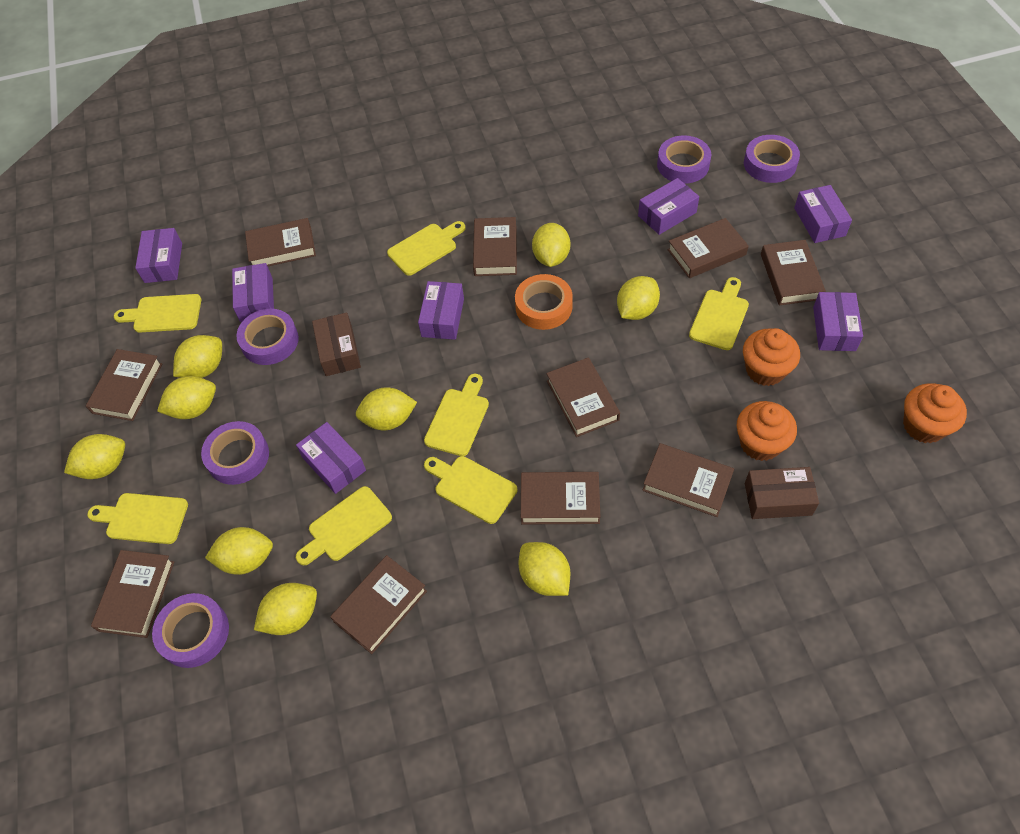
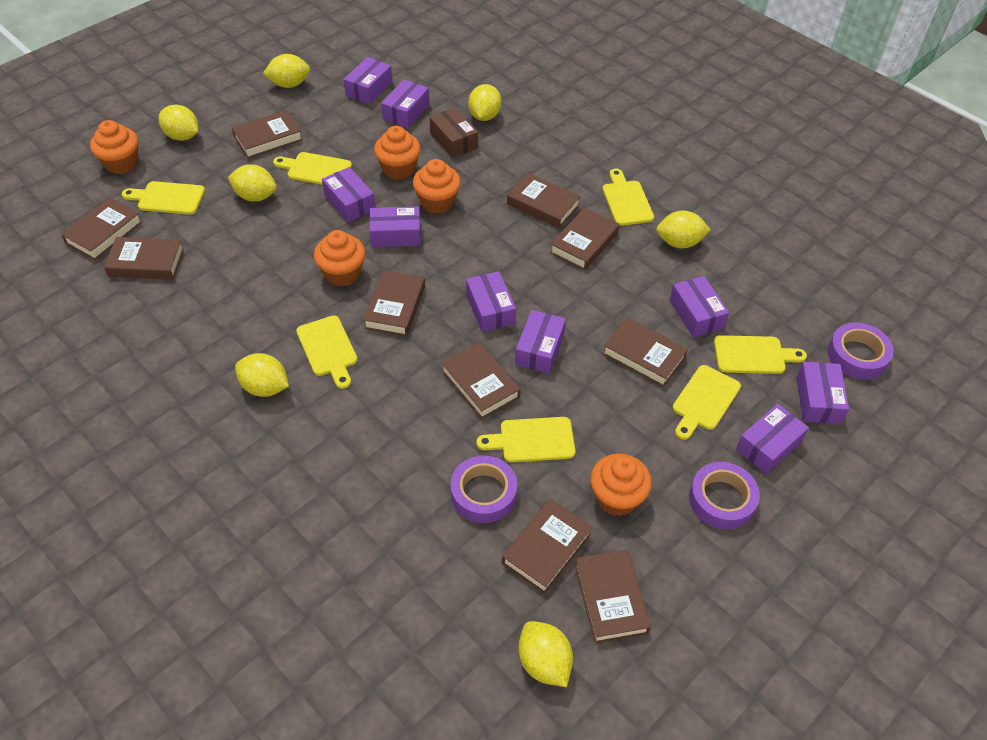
brown box: 2 -> 1
orange cupcake: 3 -> 5
orange tape: 1 -> 0
purple box: 7 -> 9
purple tape: 5 -> 3
yellow lemon: 9 -> 7

